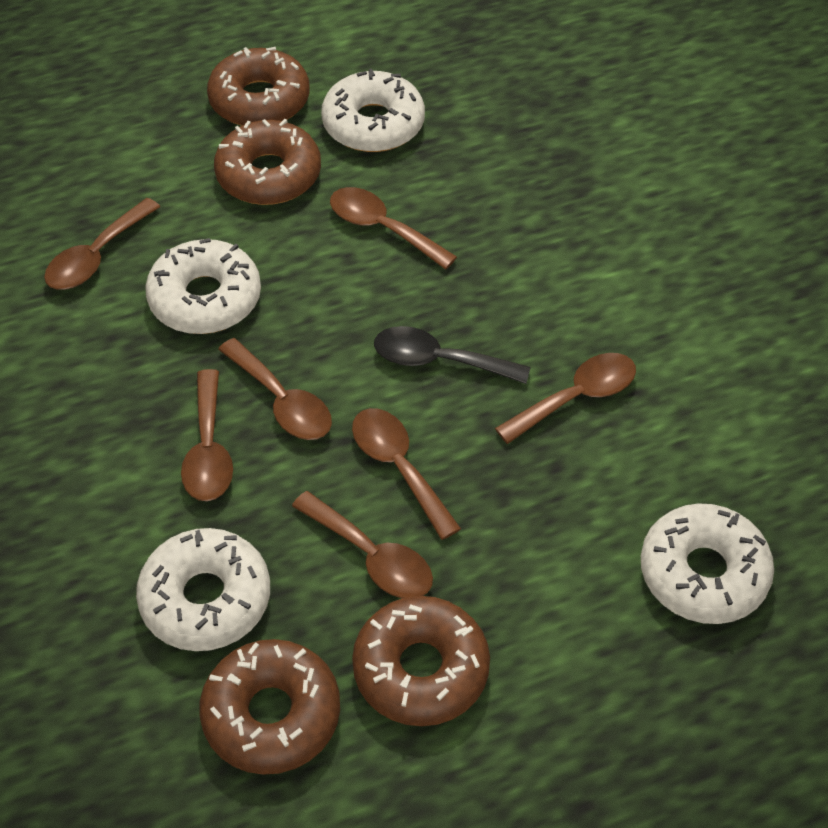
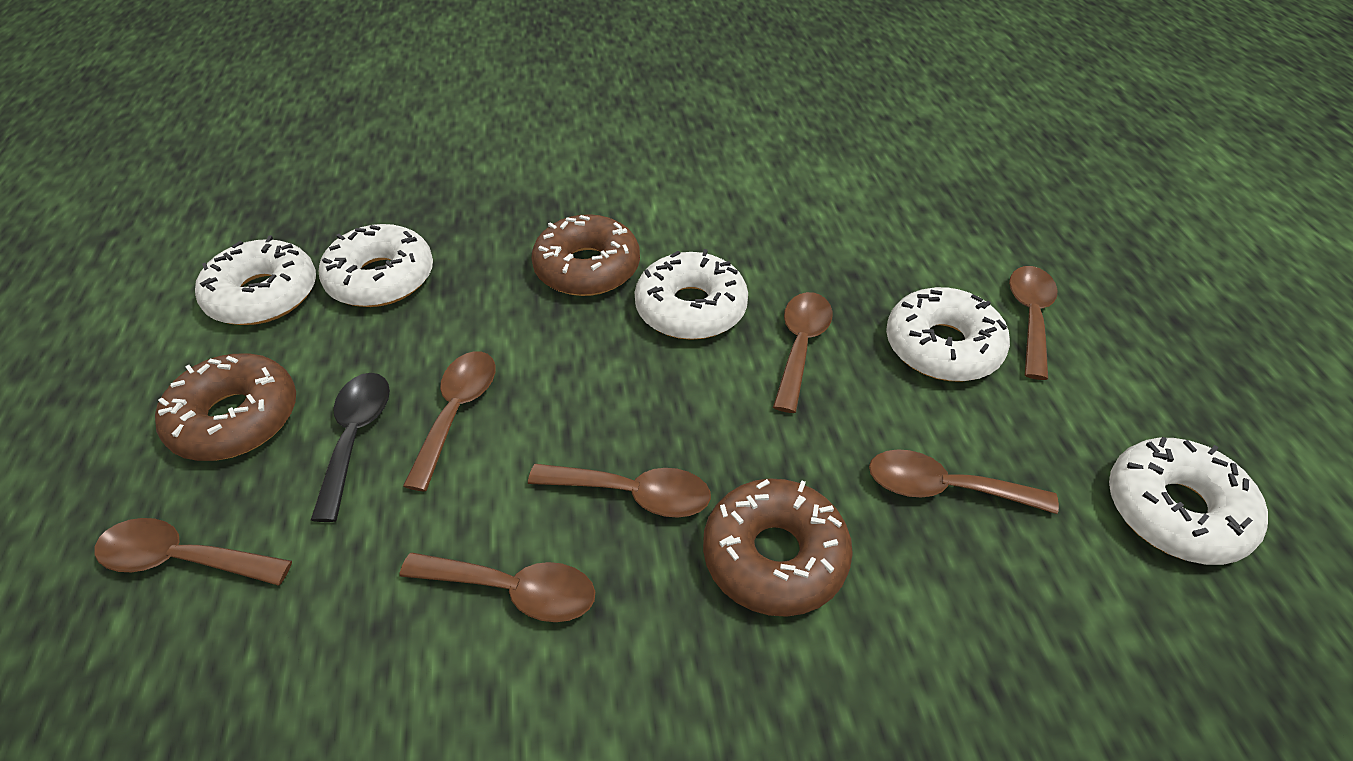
brown donut: 4 -> 3
white donut: 4 -> 5

